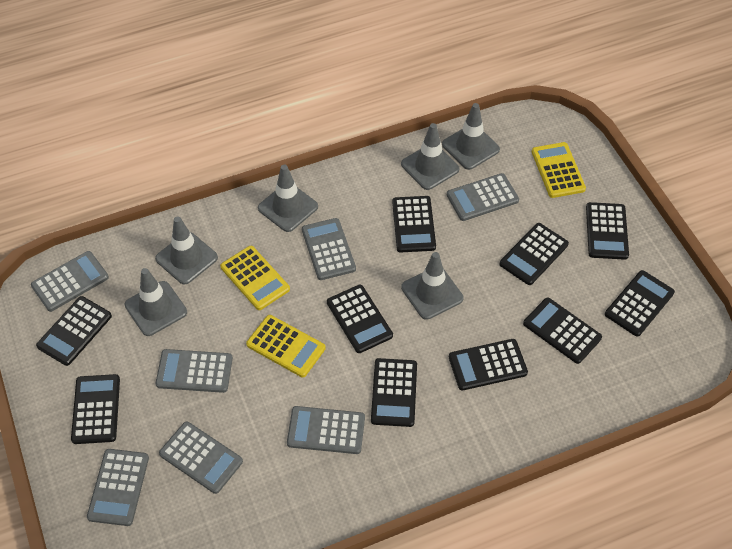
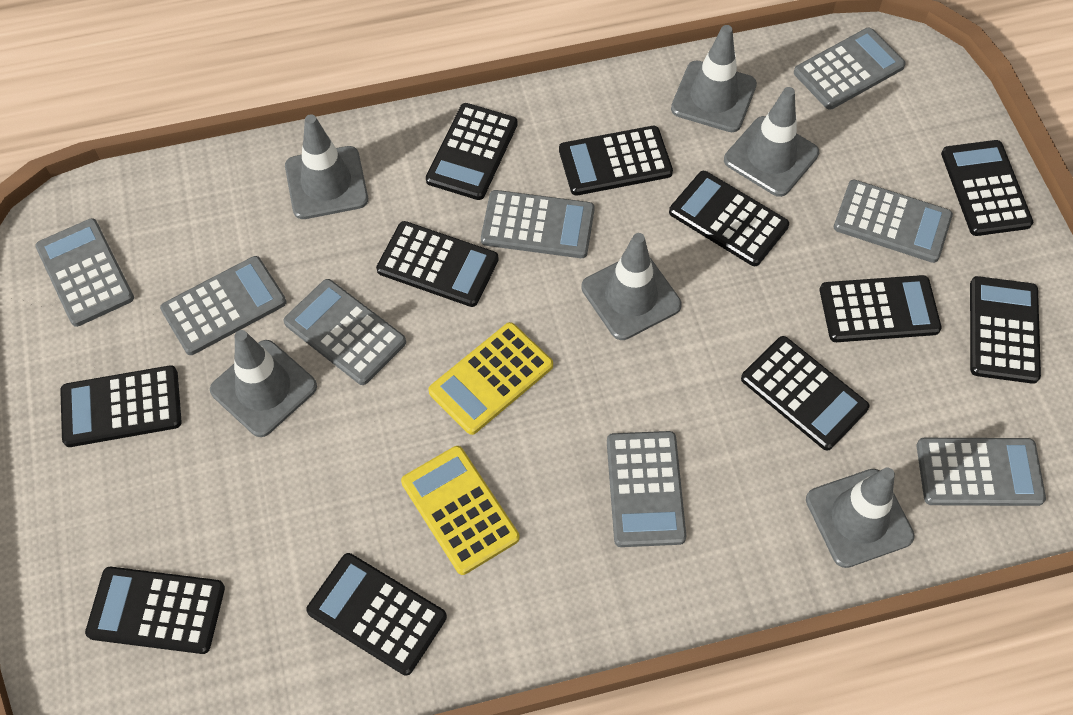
black calculator: 10 -> 11
grey calculator: 7 -> 8
yellow calculator: 3 -> 2

